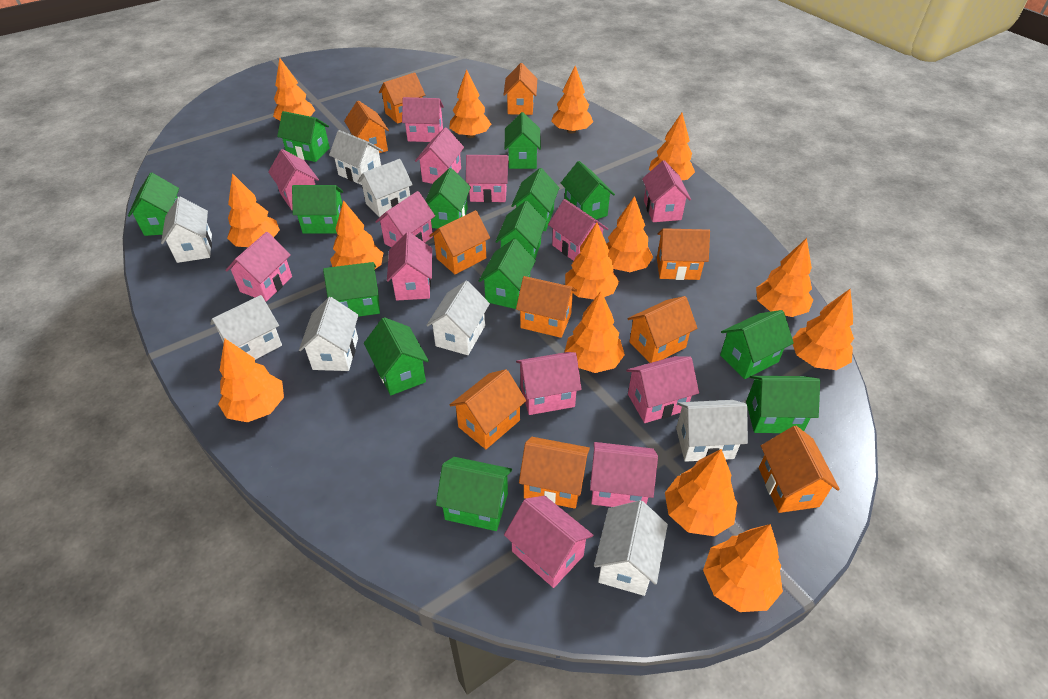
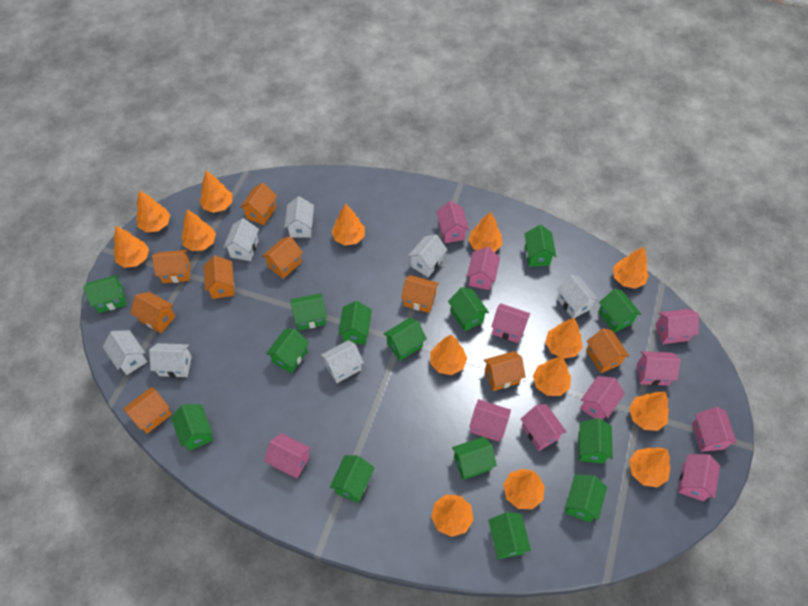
orange house: 10 -> 9
pink house: 13 -> 11
white house: 8 -> 7

